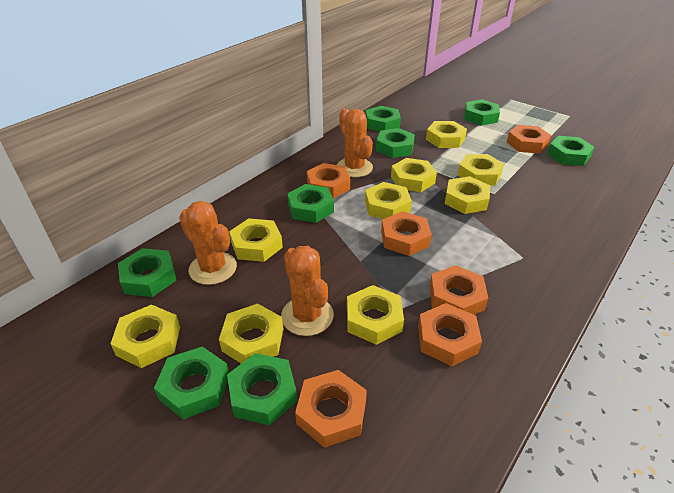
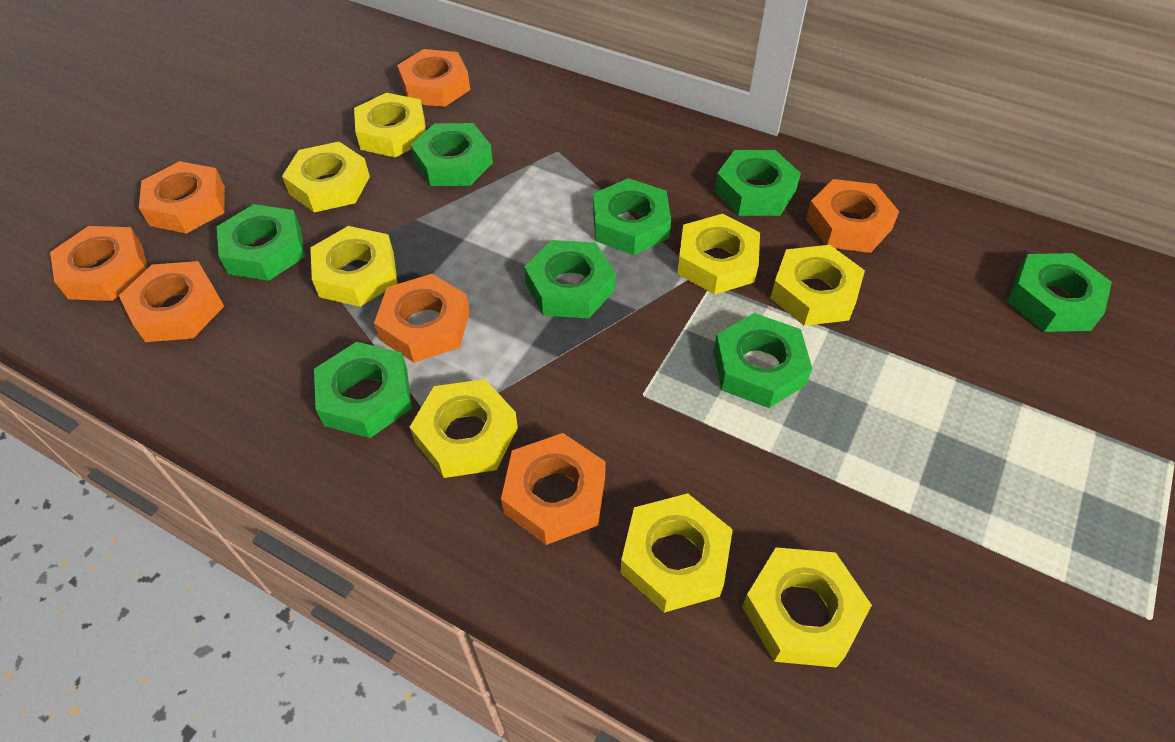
orange cactus: 3 -> 0
orange nut: 6 -> 7
yellow nut: 9 -> 8

